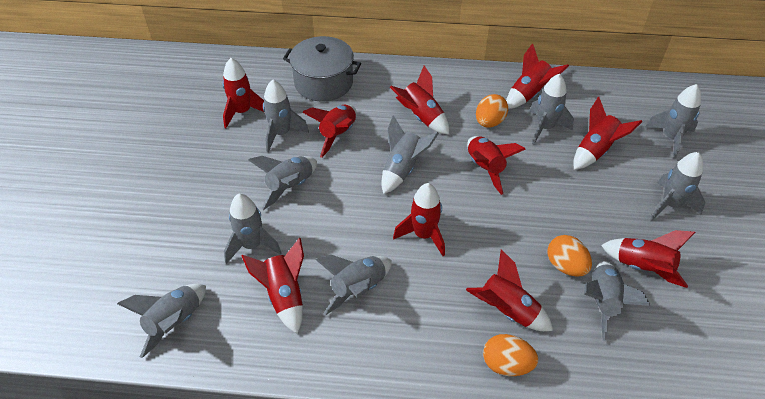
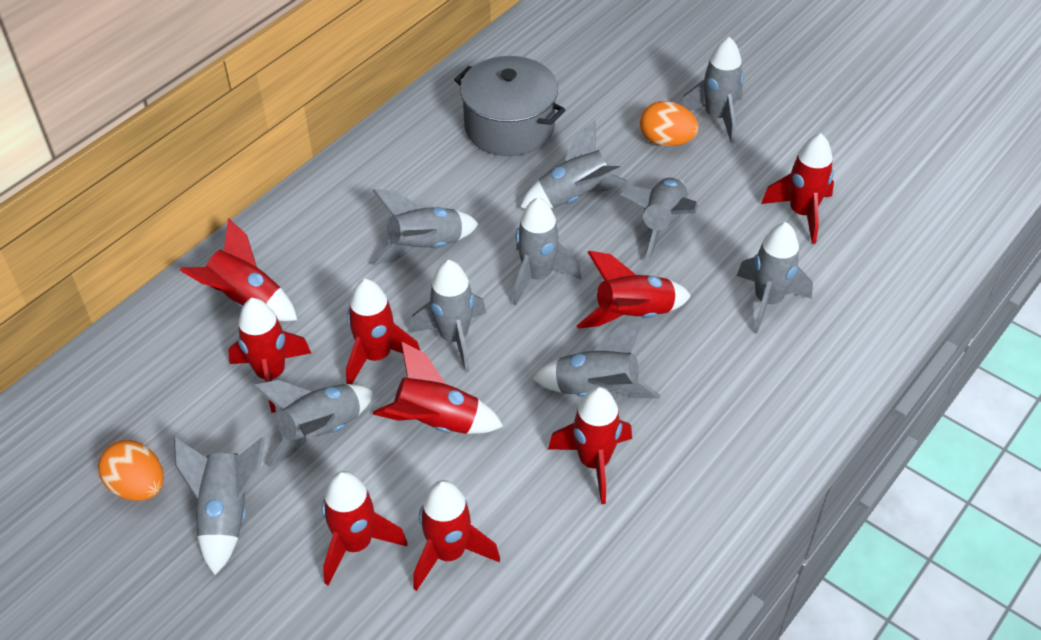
orange egg: 3 -> 2
red rocket: 10 -> 9

